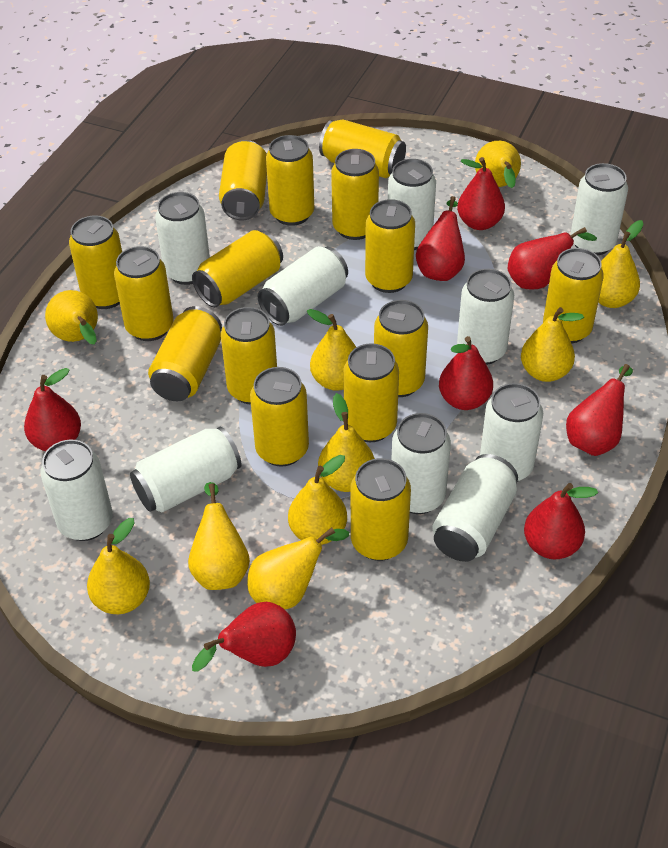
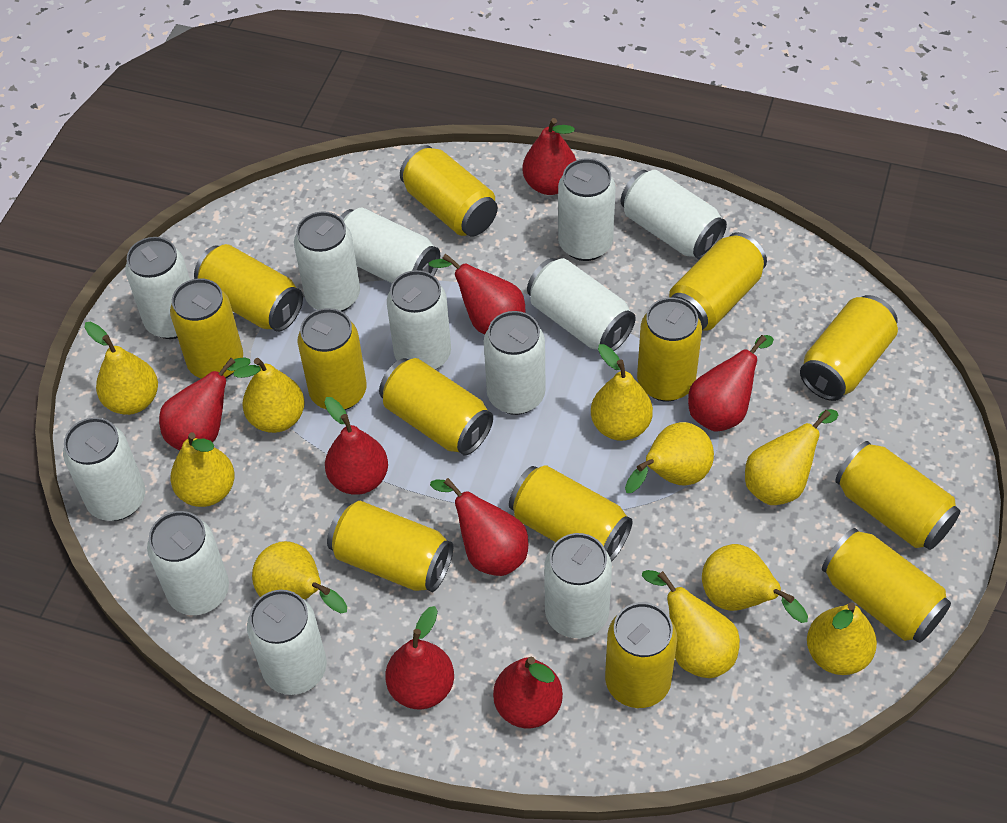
white can: 10 -> 12
yellow can: 15 -> 13

